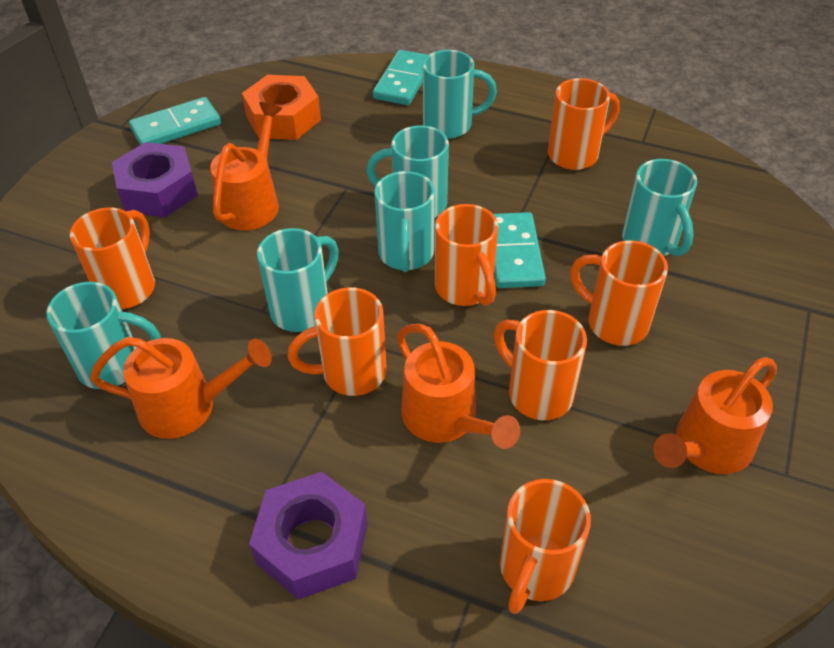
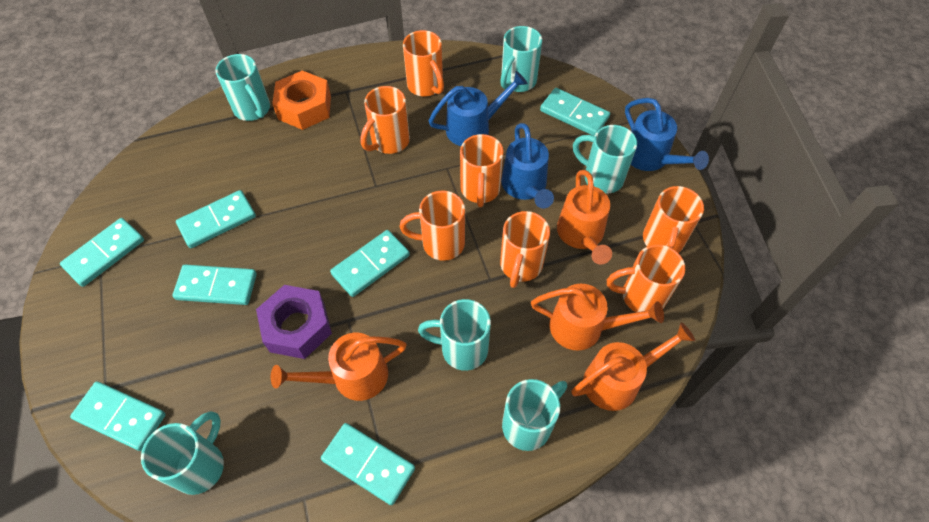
blue watering can: 0 -> 3
purple nut: 2 -> 1
turquoise domino: 3 -> 7

